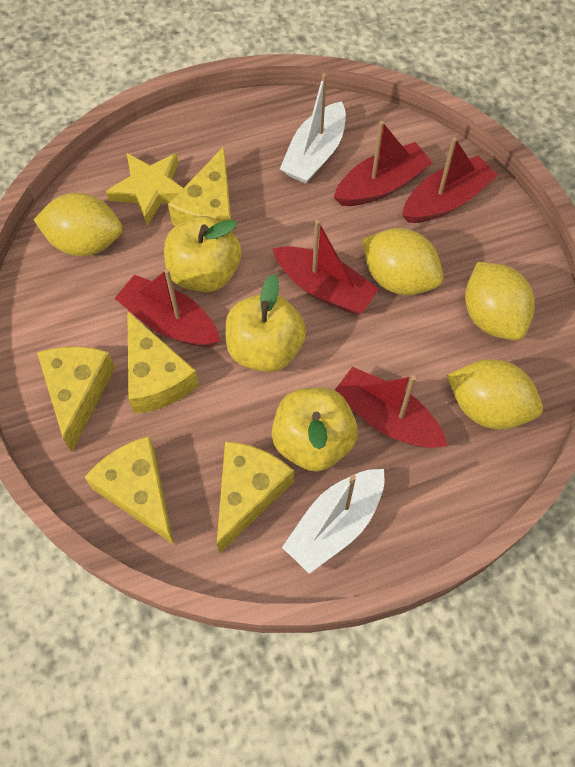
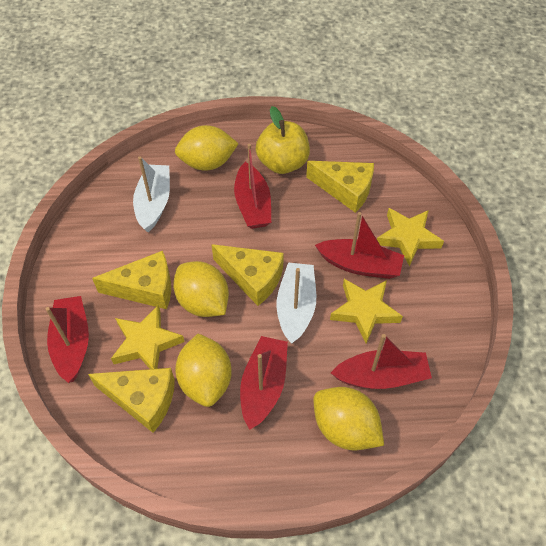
yellow apple: 3 -> 1
yellow cheese: 5 -> 4
yellow star: 1 -> 3

